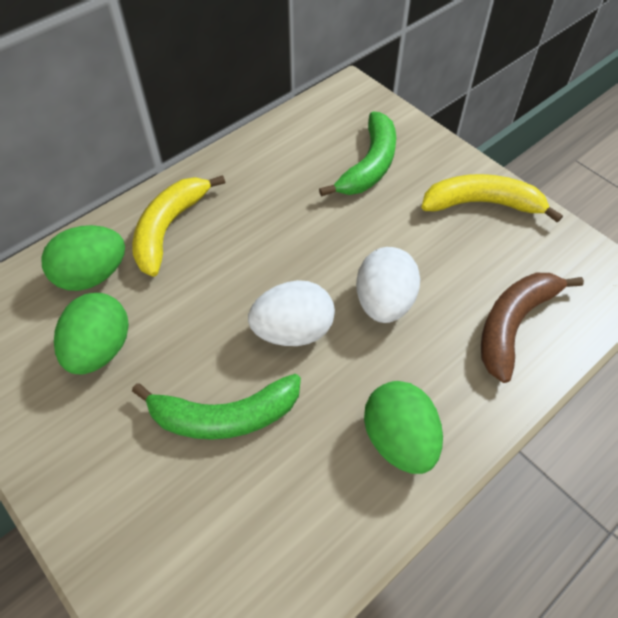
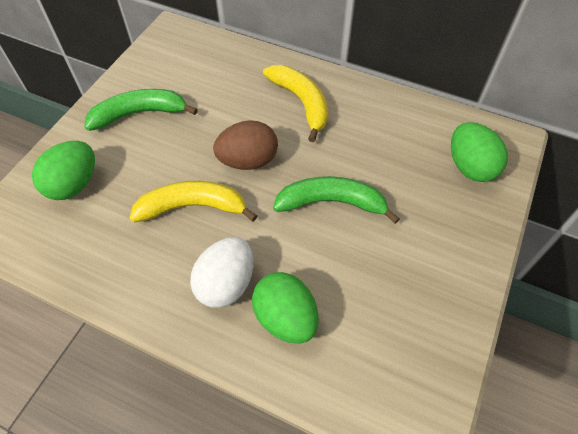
brown banana: 1 -> 0
brown egg: 0 -> 1
white egg: 2 -> 1

